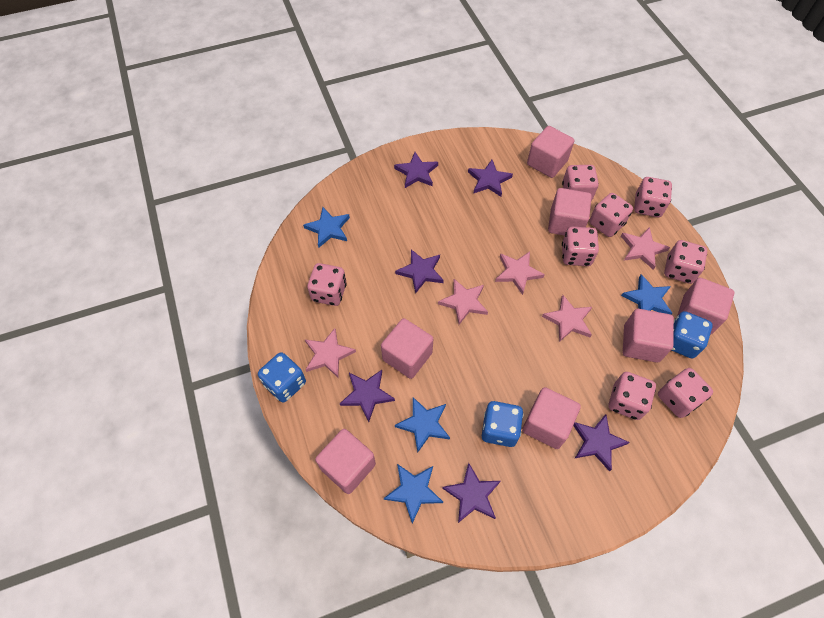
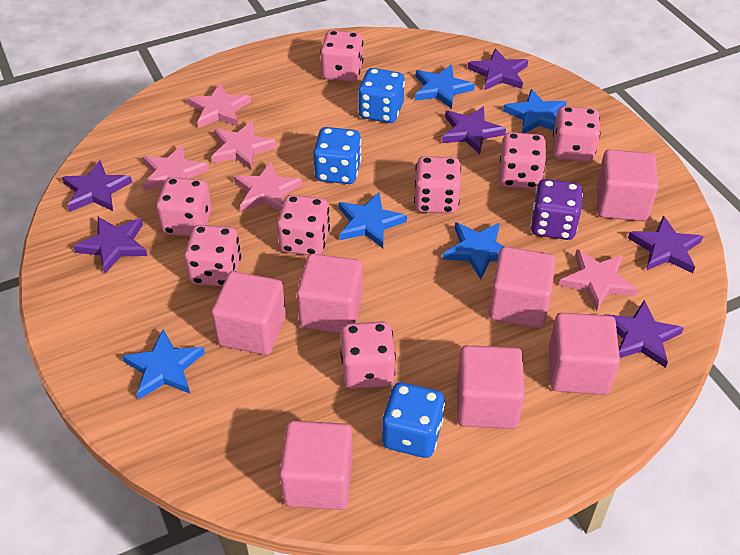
blue star: 4 -> 5
purple dice: 0 -> 1

